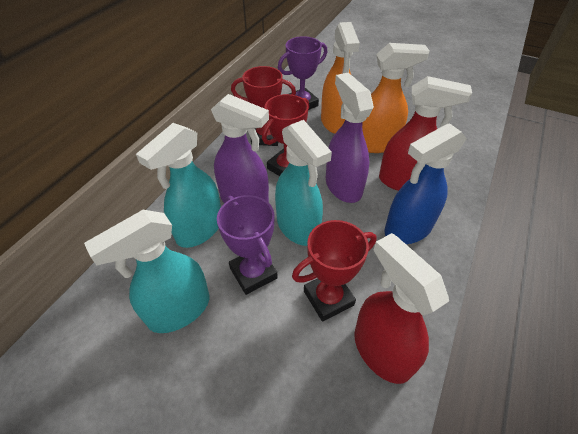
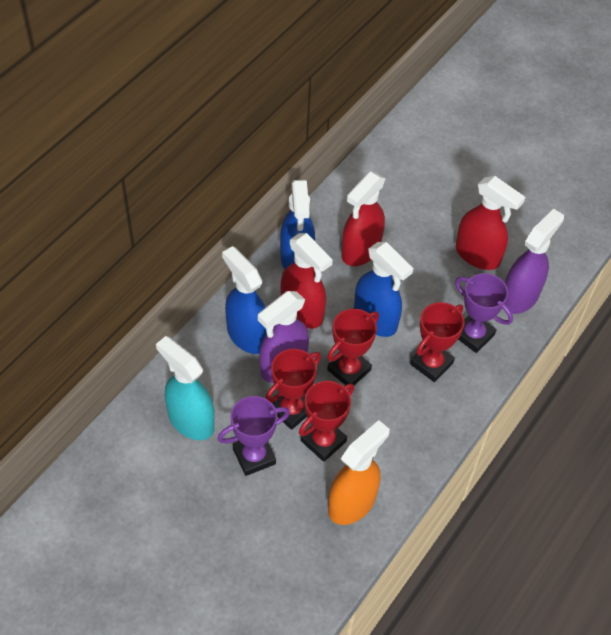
blue spray bottle: 1 -> 3
orange spray bottle: 2 -> 1
red spray bottle: 2 -> 3
red trophy: 3 -> 4
turquoise spray bottle: 3 -> 1

